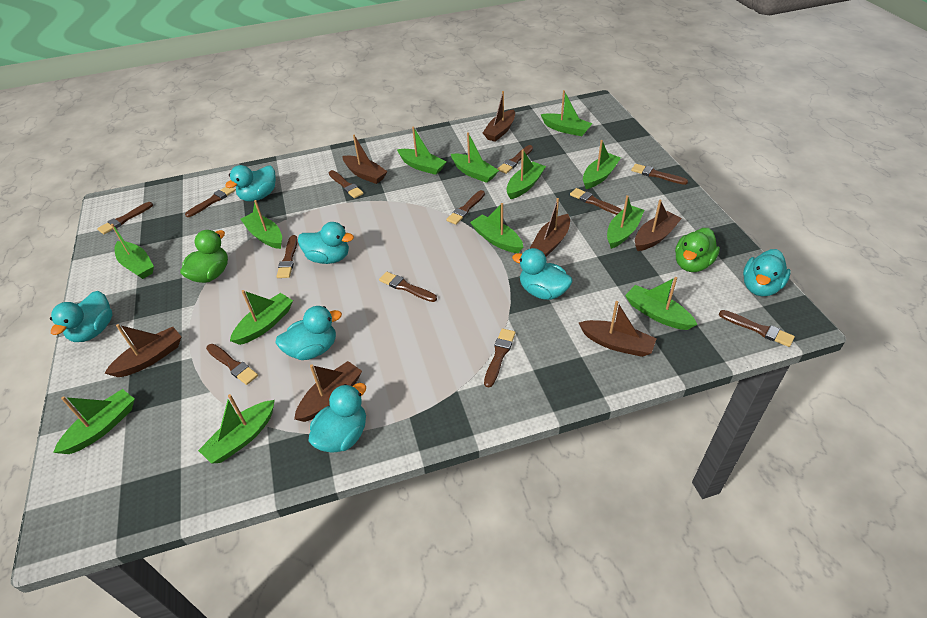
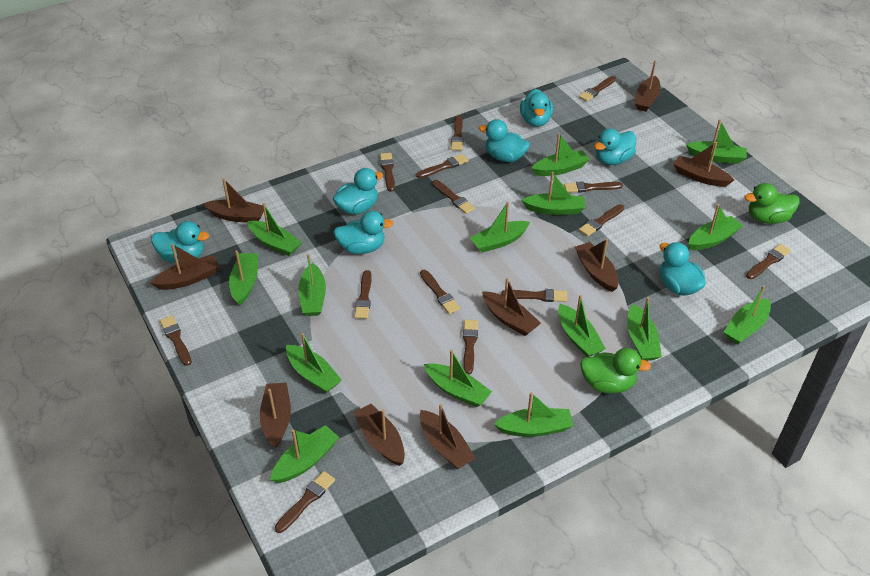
brown boat: 7 -> 9
brown brush: 12 -> 14
green boat: 13 -> 15

